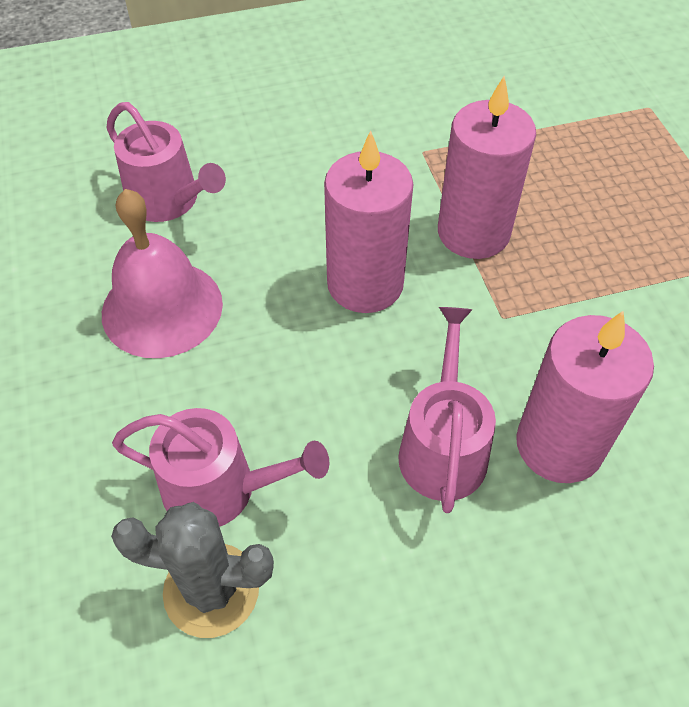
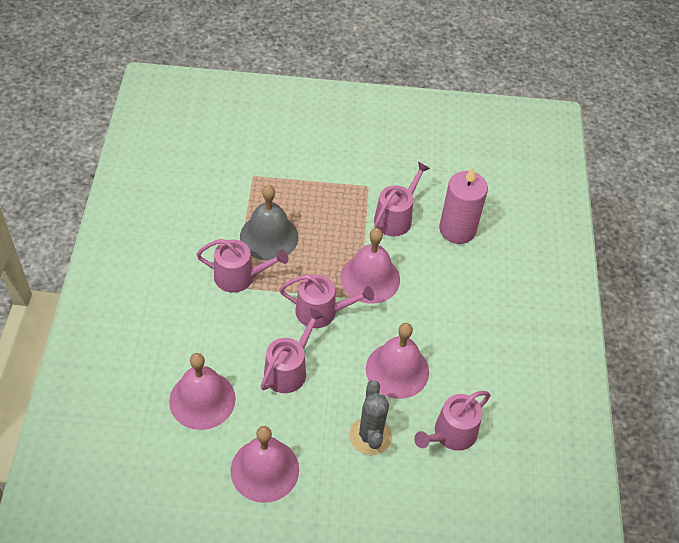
grey bell: 0 -> 1
pink bell: 1 -> 4
pink candle: 3 -> 1
pink watering can: 3 -> 5

